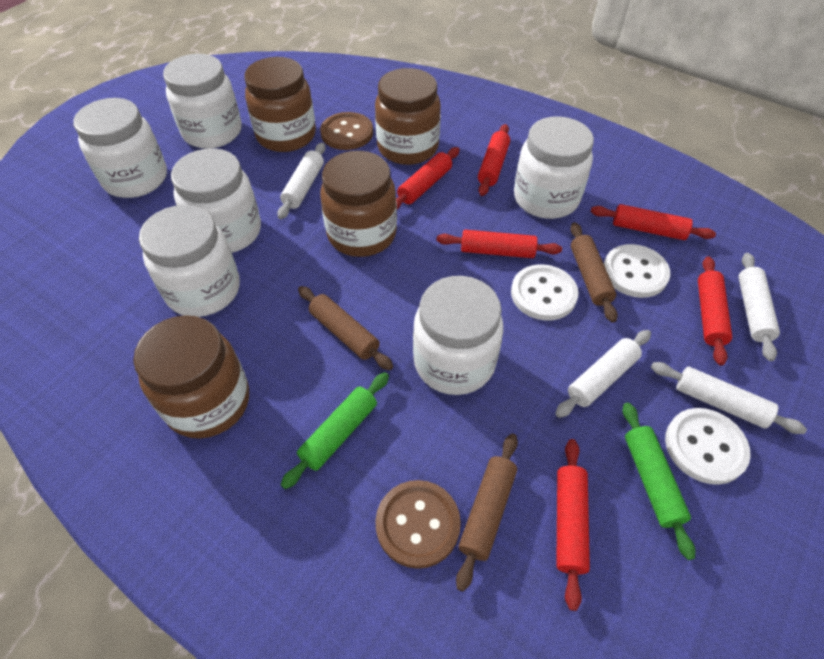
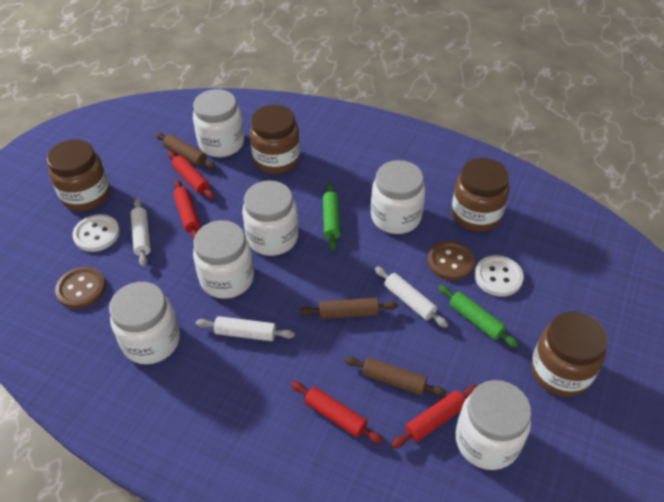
red rolling pin: 6 -> 4
white button: 3 -> 2
white rolling pin: 4 -> 3

